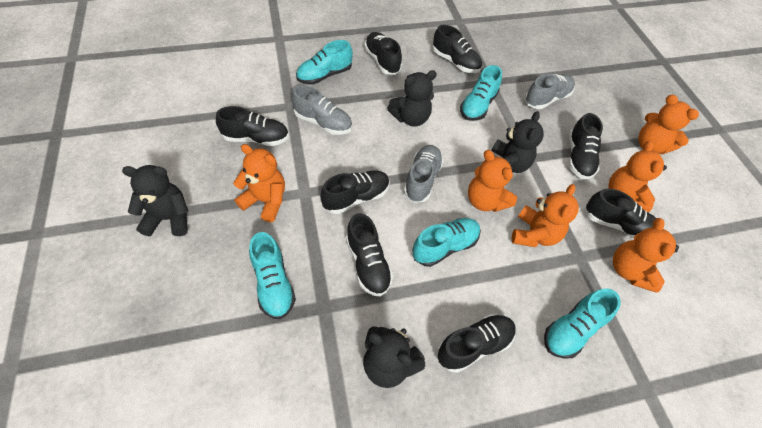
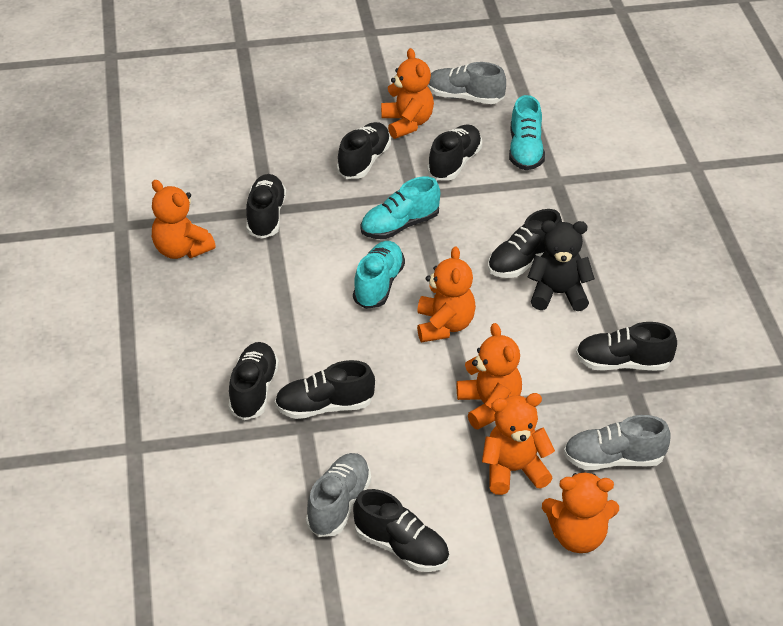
black teddy bear: 4 -> 1
turquoise shoe: 5 -> 3

